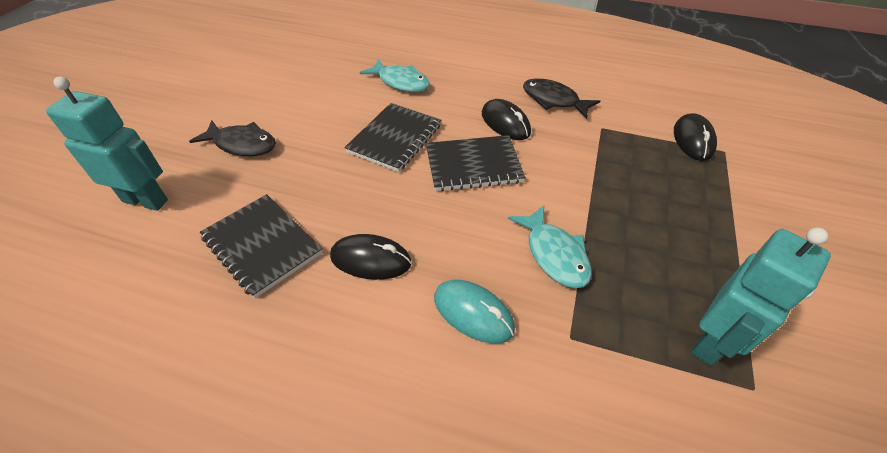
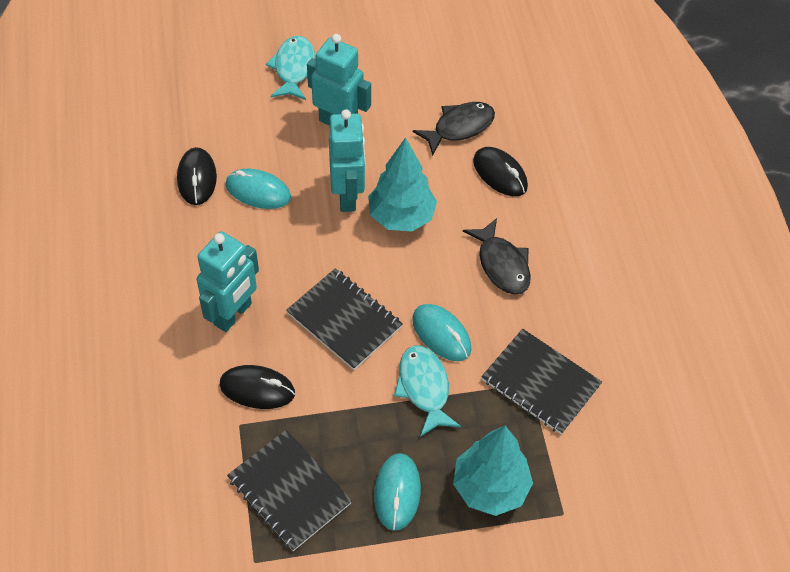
turquoise mouse: 1 -> 3
turquoise robot: 2 -> 3
turquoise tree: 0 -> 2

